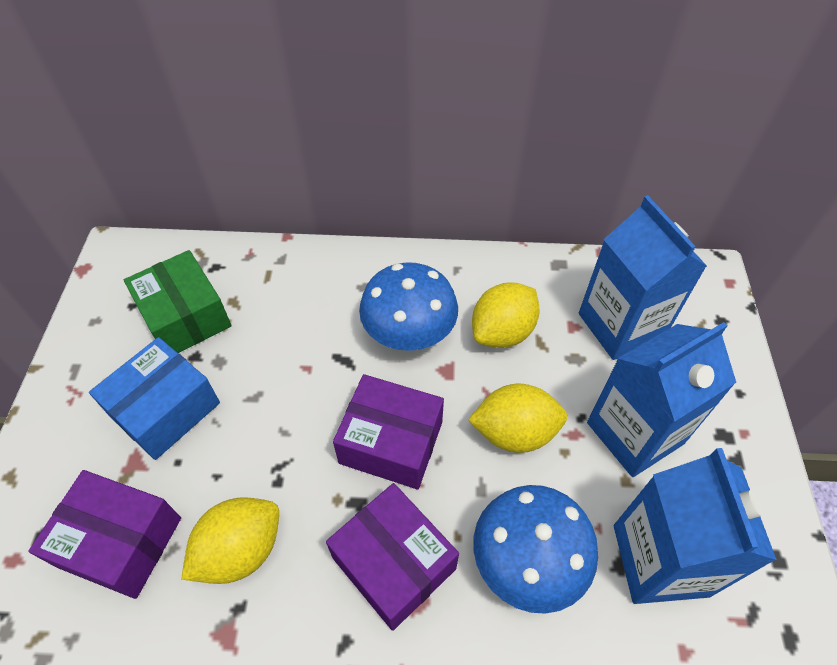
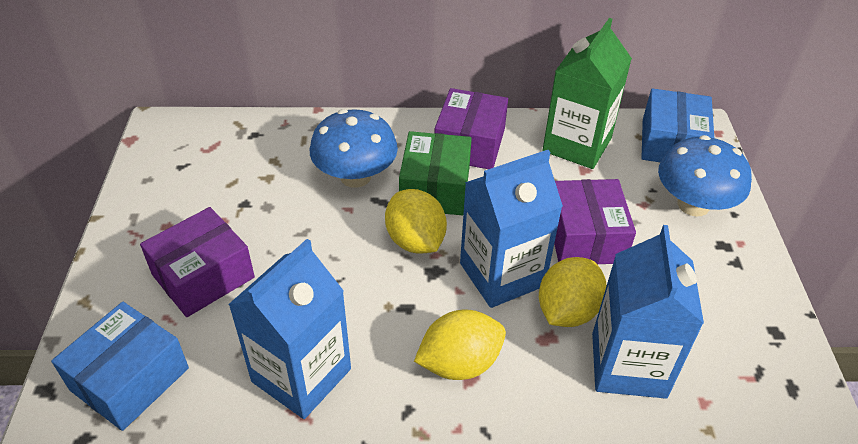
blue box: 1 -> 2
green carton: 0 -> 1

